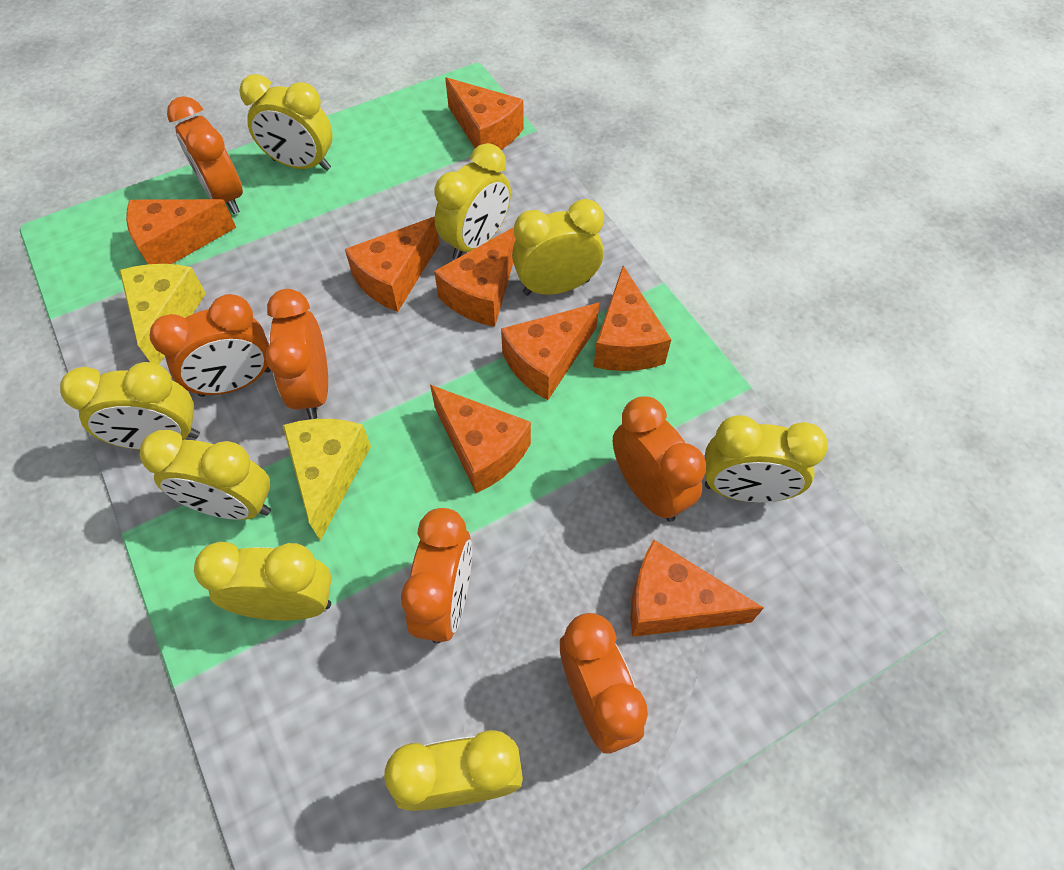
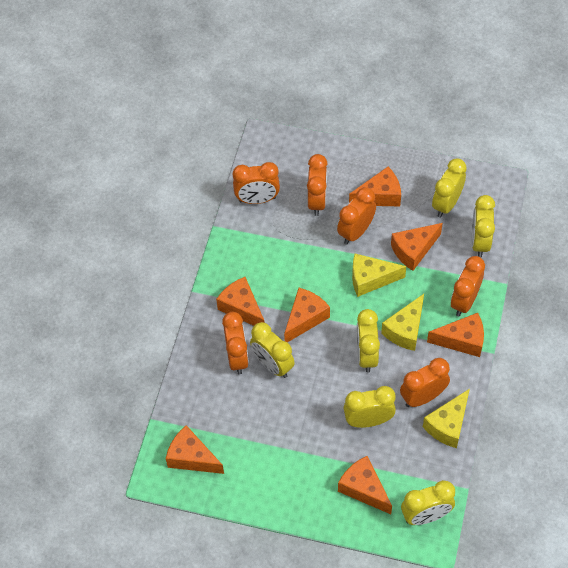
orange cheese: 8 -> 7
yellow cheese: 2 -> 3
yellow clock: 8 -> 6

